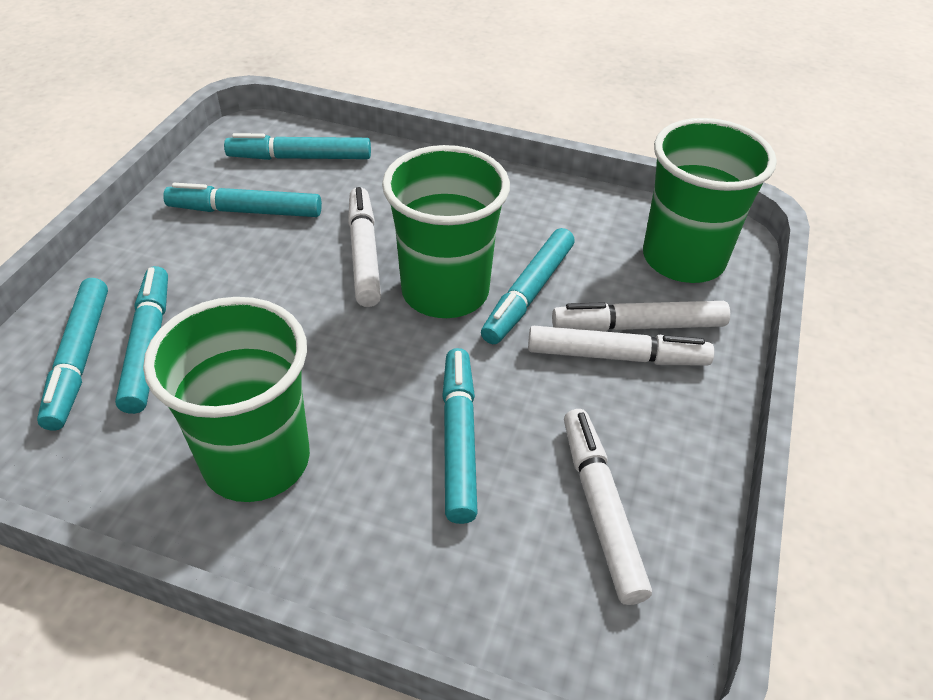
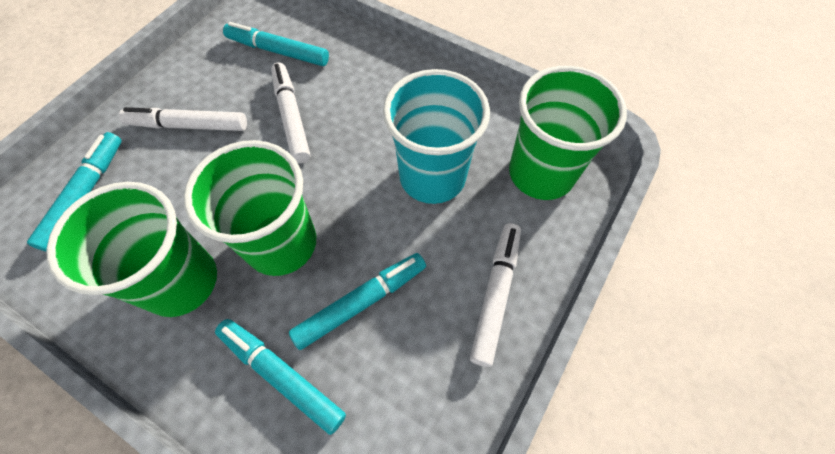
turquoise cup: 0 -> 1
turquoise marker: 6 -> 4
white marker: 4 -> 3

